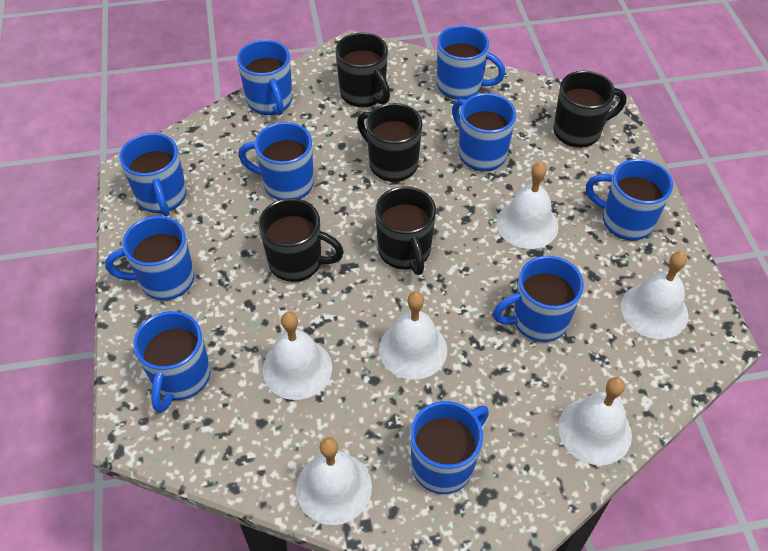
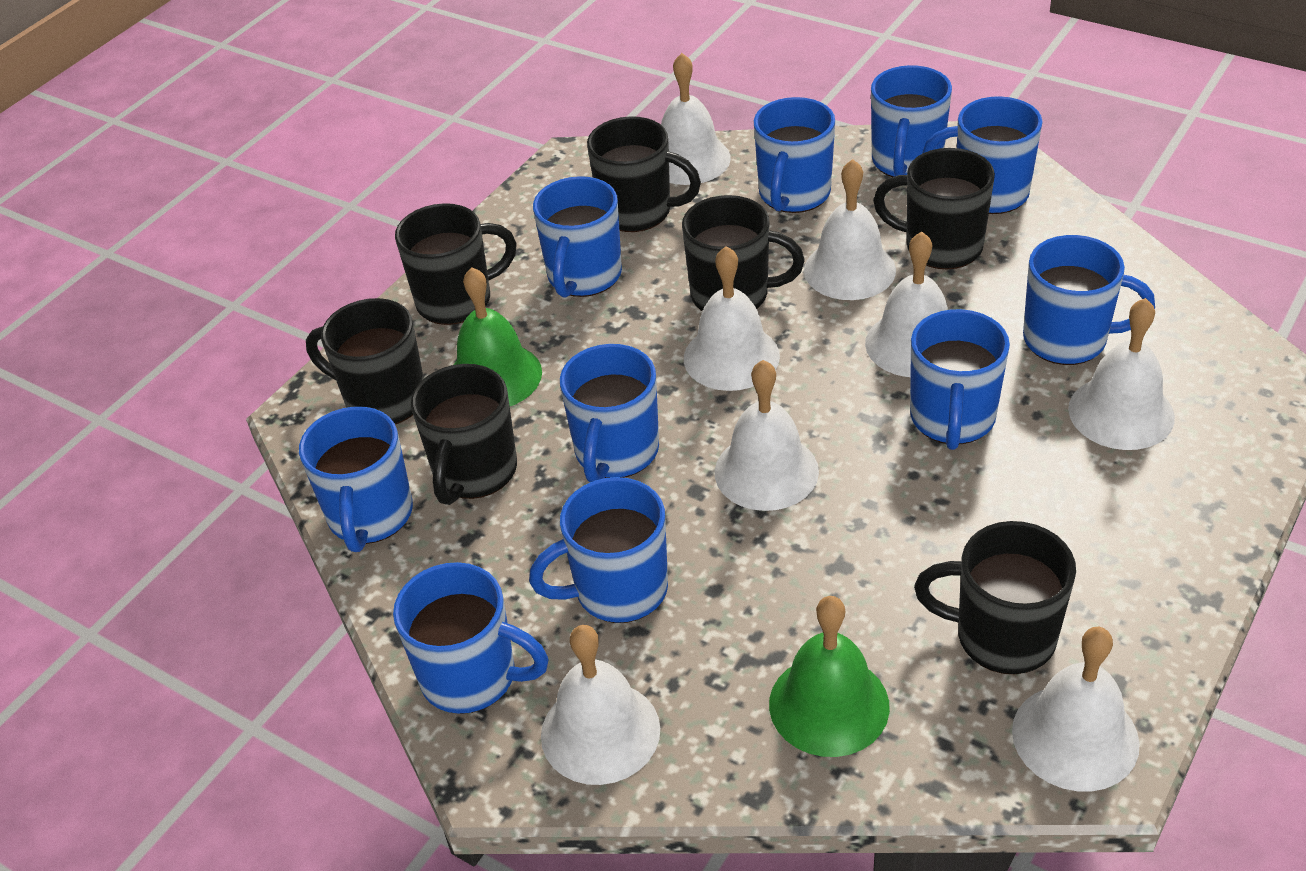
black mug: 5 -> 7
green bell: 0 -> 2
white bell: 6 -> 8

